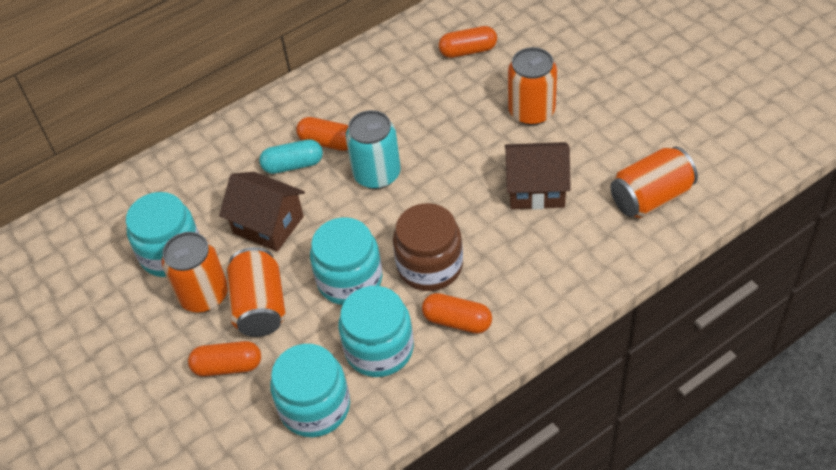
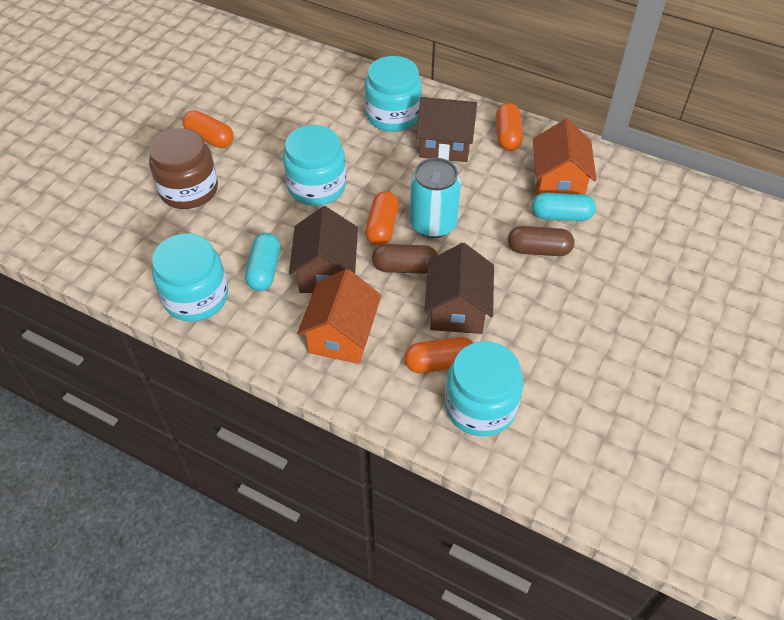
brown capsule: 0 -> 2
brown house: 2 -> 3
orange can: 4 -> 0
orange house: 0 -> 2
turquoise capsule: 1 -> 2

